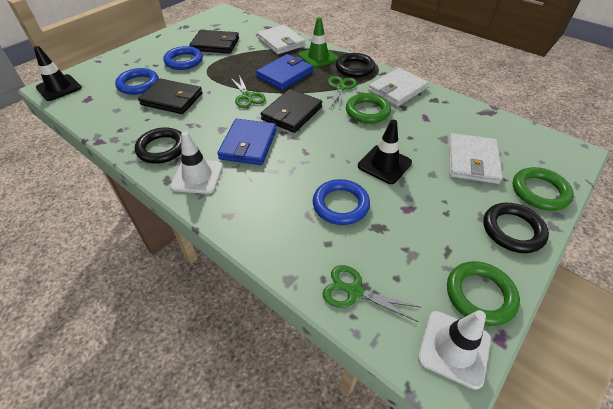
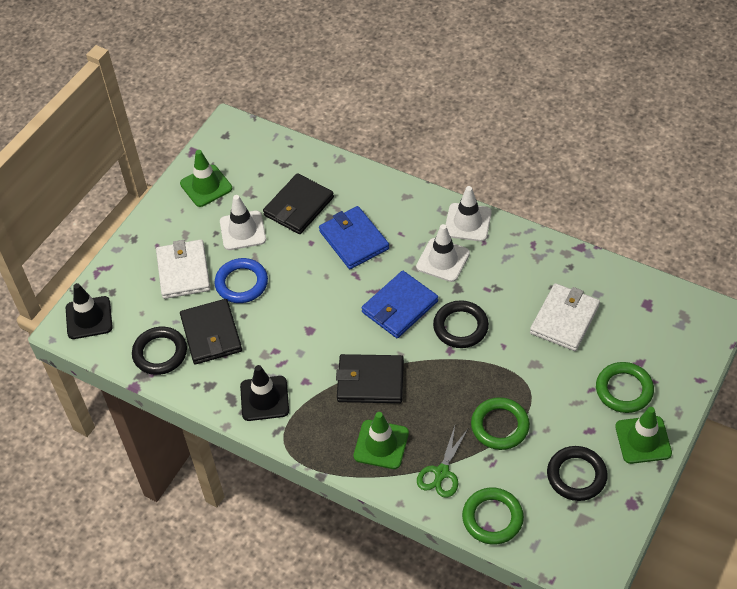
blue ring: 3 -> 1
green scissors: 3 -> 1
green traffic cone: 1 -> 3
white traffic cone: 2 -> 3
white wallet: 3 -> 2

